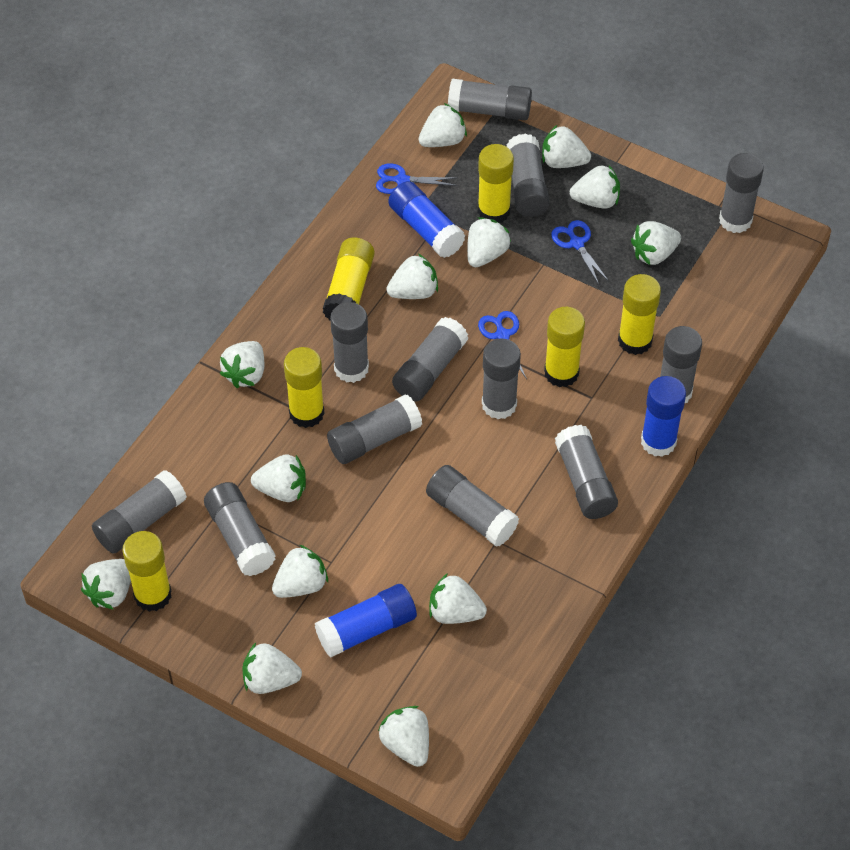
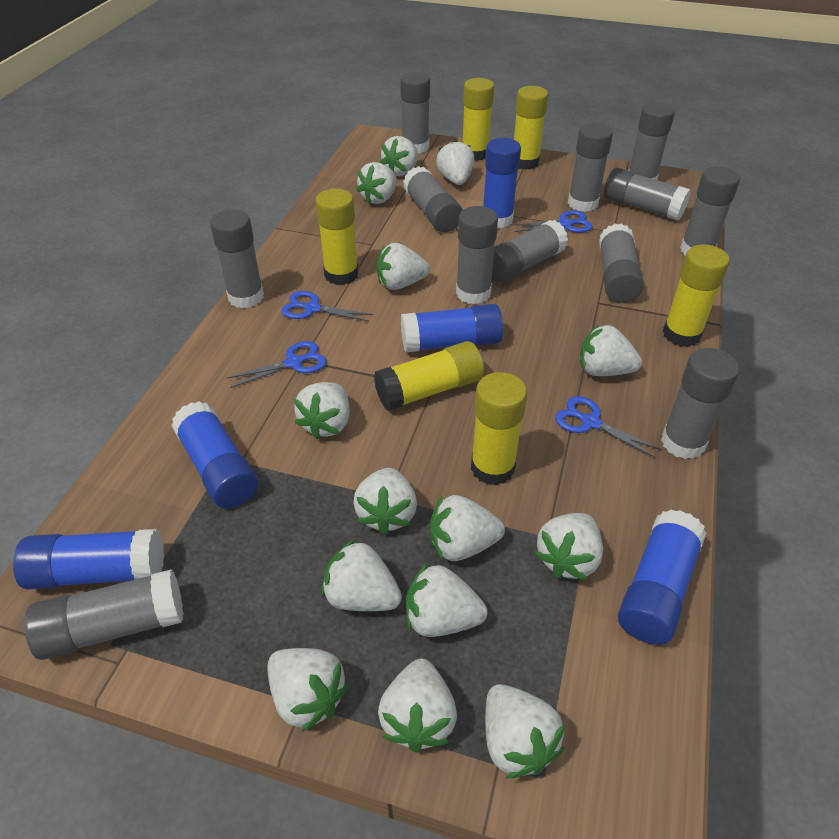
blue glue stick: 3 -> 5
blue scissors: 3 -> 4
white strawberry: 13 -> 14

